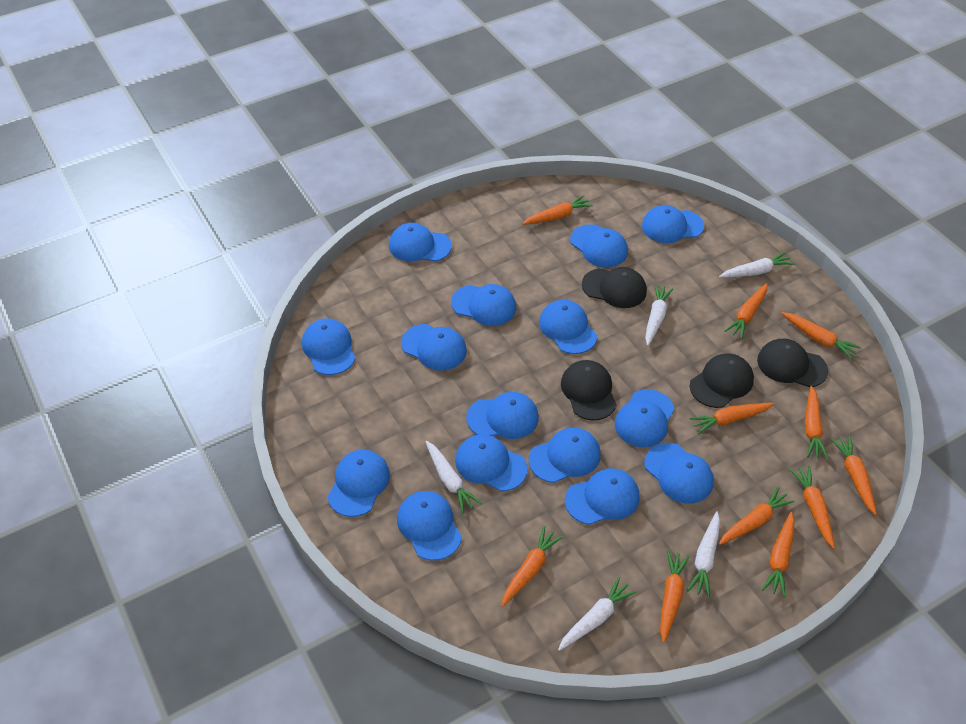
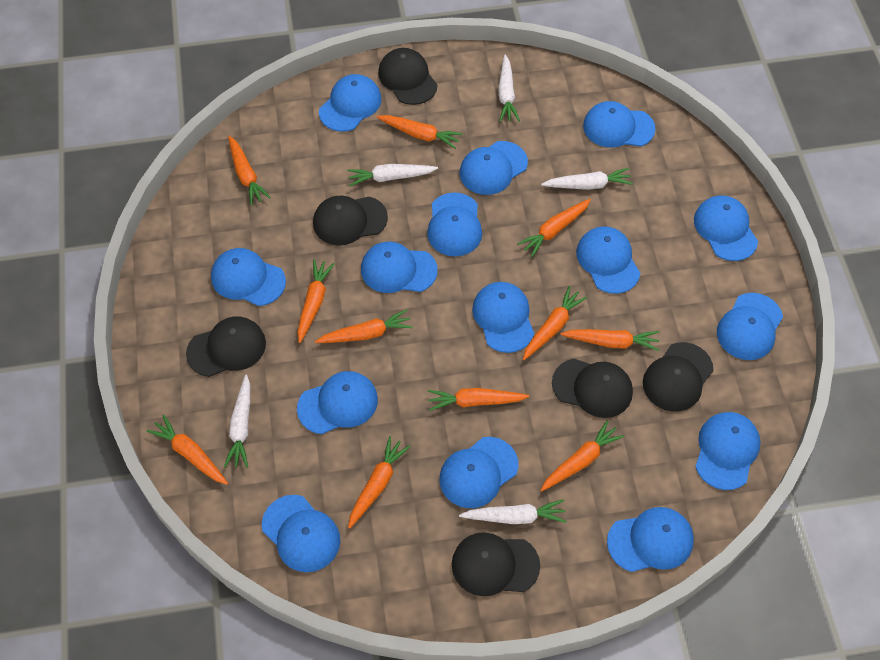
black cap: 4 -> 6

